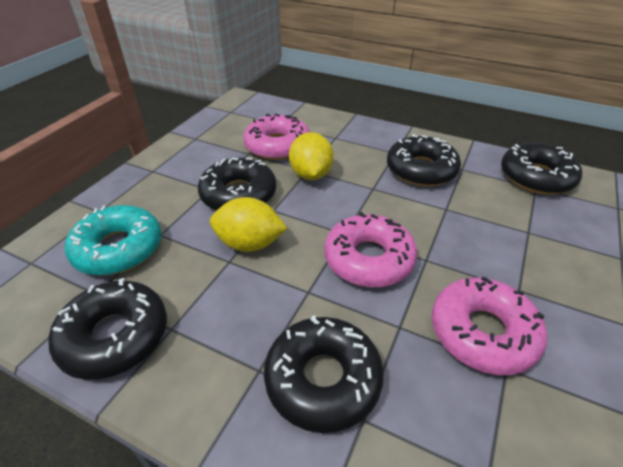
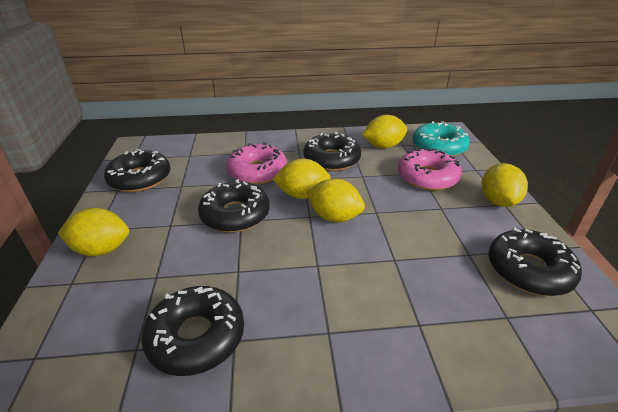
pink donut: 3 -> 2
yellow lemon: 2 -> 5

